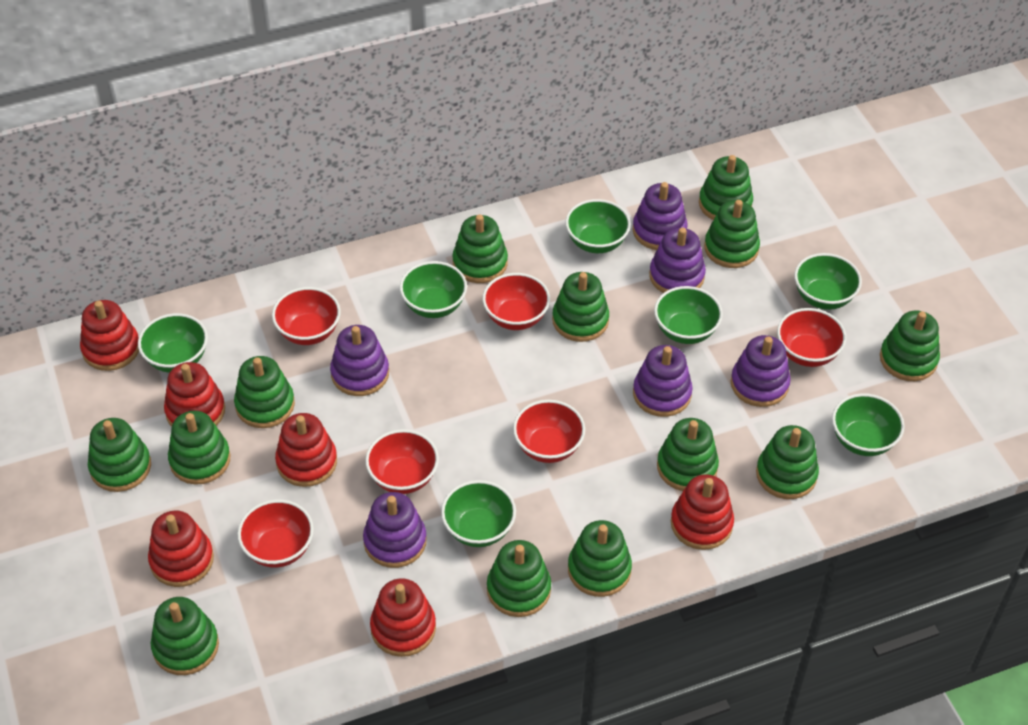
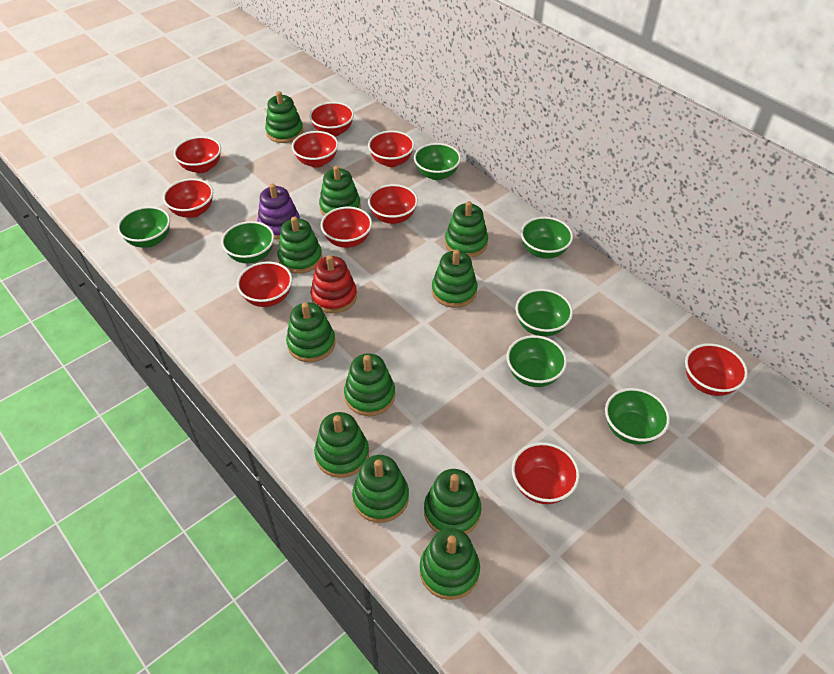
green stacking toy: 13 -> 11
purple stacking toy: 6 -> 1
red bowl: 6 -> 10
red stacking toy: 6 -> 1

